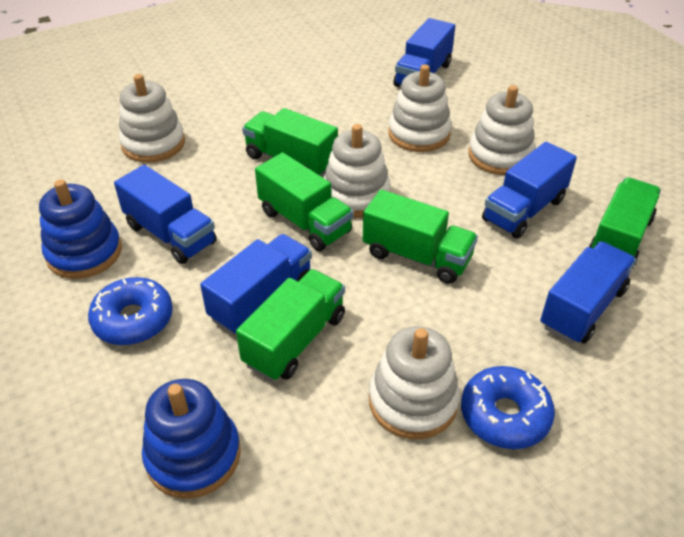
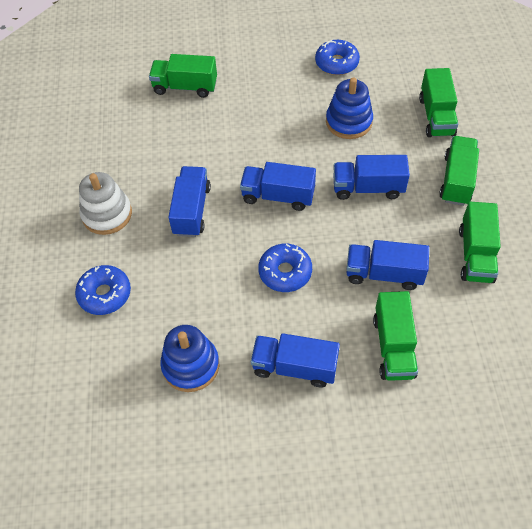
blue donut: 2 -> 3
white stacking toy: 5 -> 1

